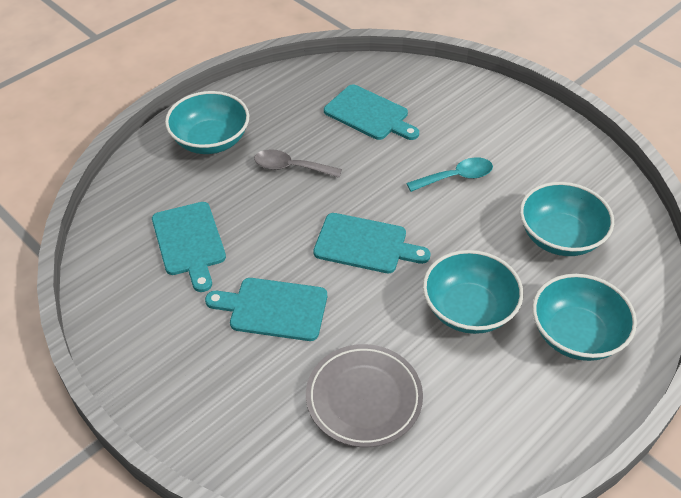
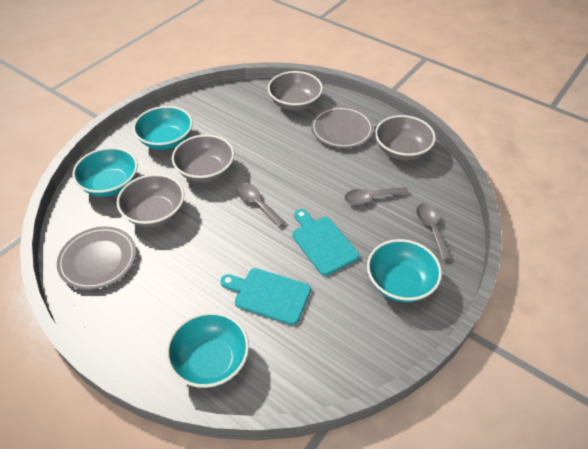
grey bowl: 0 -> 4
grey plate: 1 -> 2
grey spoon: 1 -> 3
turquoise cutting board: 4 -> 2
turquoise spoon: 1 -> 0

